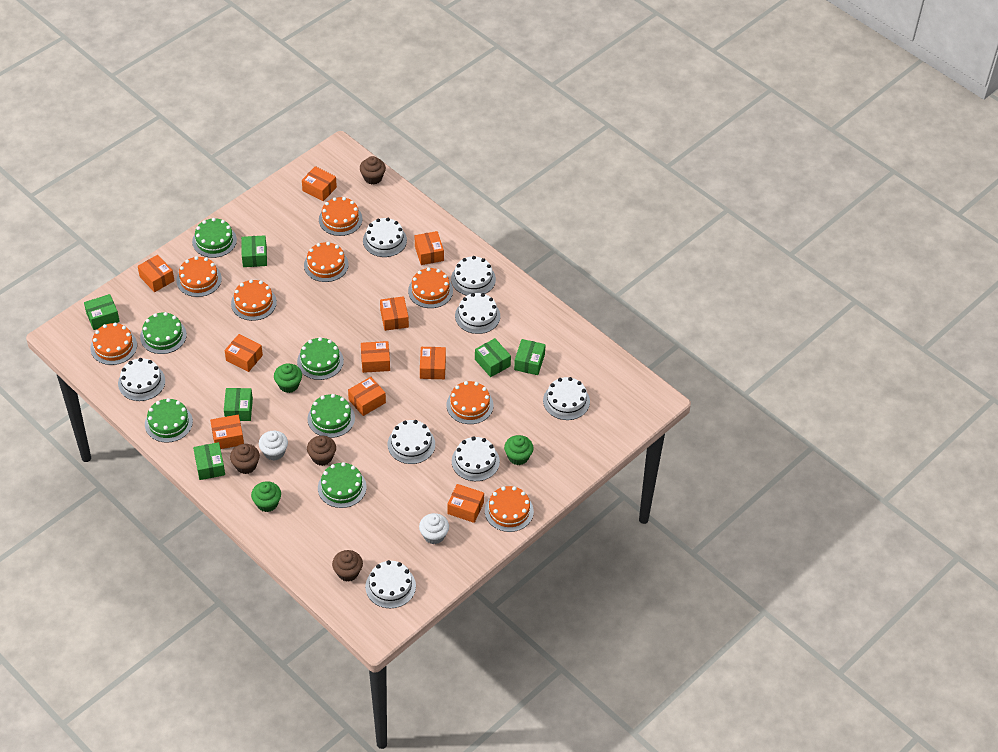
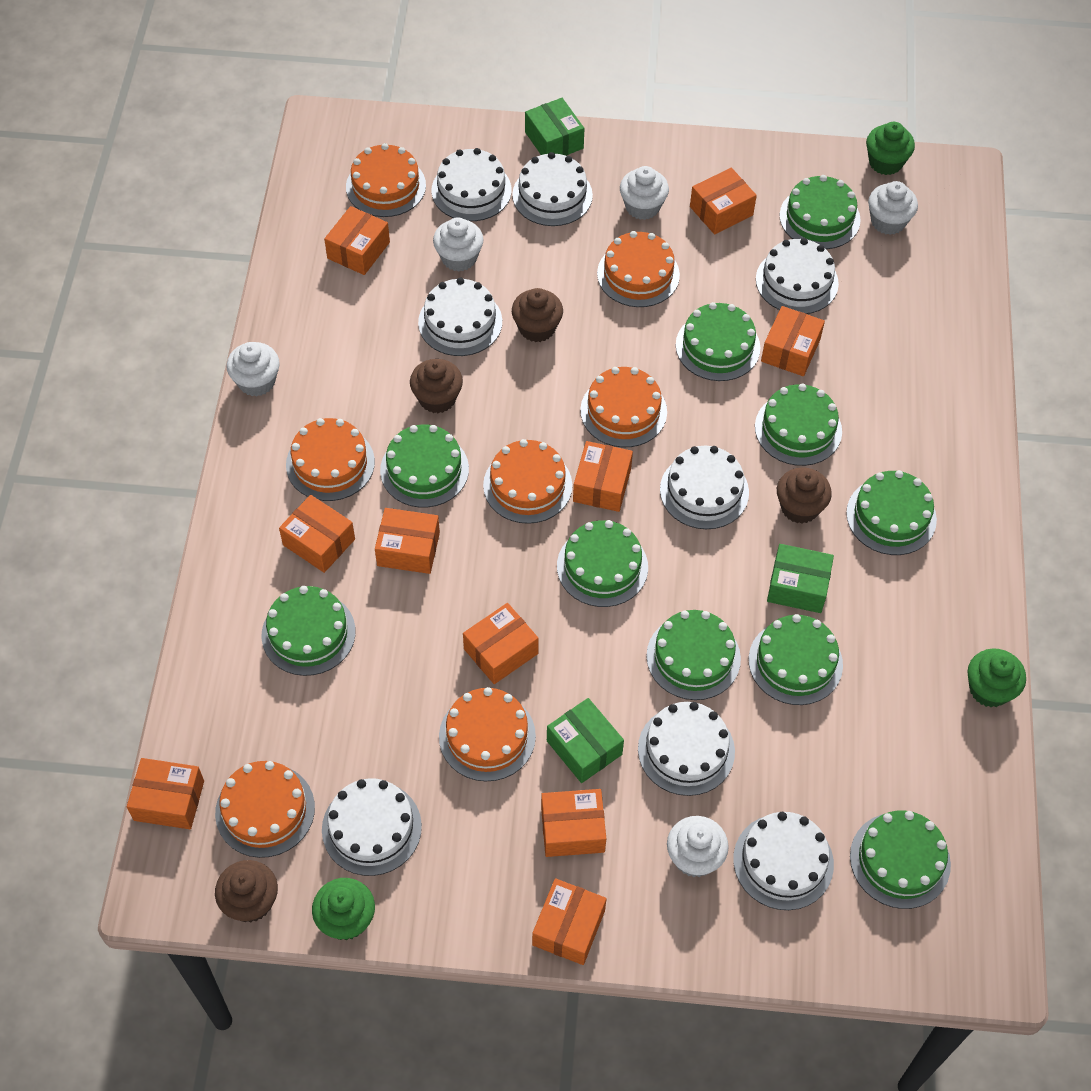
green box: 6 -> 3
green cake: 6 -> 10
orange cake: 8 -> 7
white cupcake: 2 -> 5

